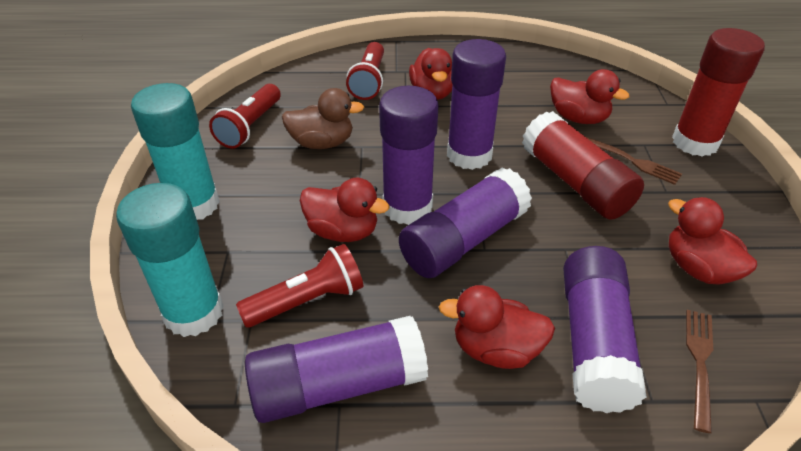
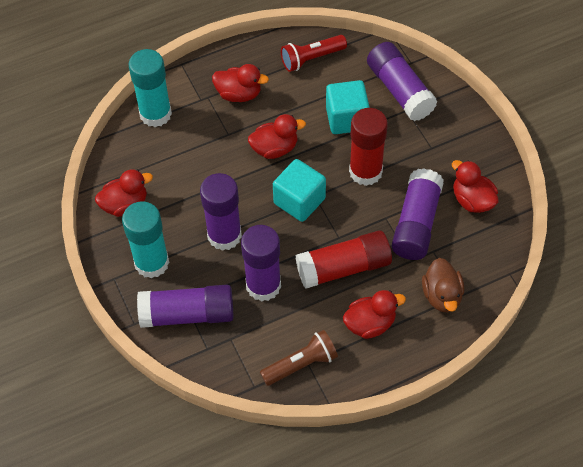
brown flashlight: 0 -> 1
brown fork: 2 -> 0
red flashlight: 3 -> 1
turquoise cube: 0 -> 2

